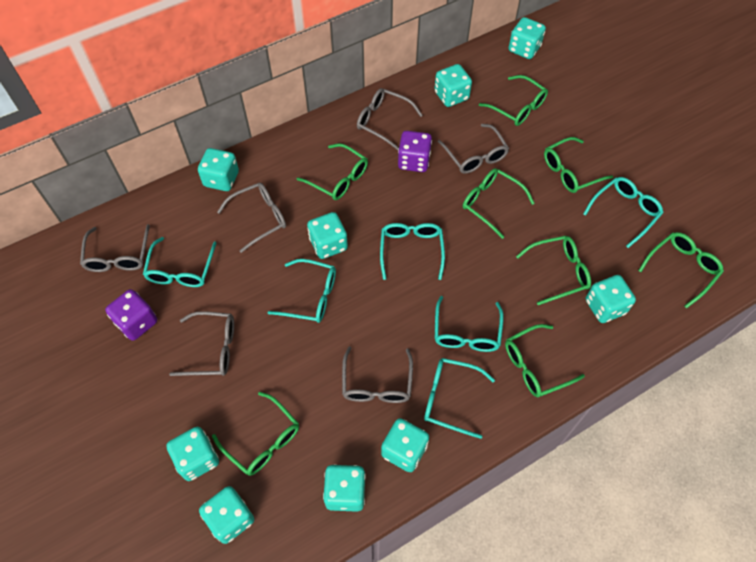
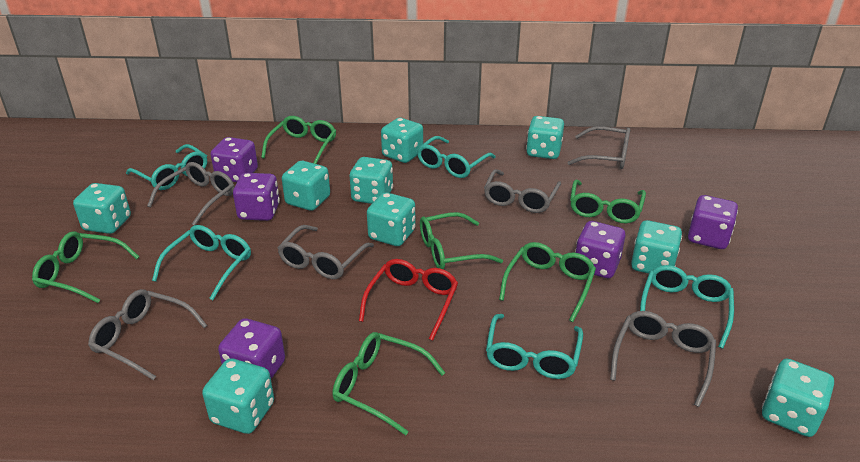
green glasses: 8 -> 6
purple dice: 2 -> 5
red glasses: 0 -> 1
turquoise glasses: 6 -> 5

